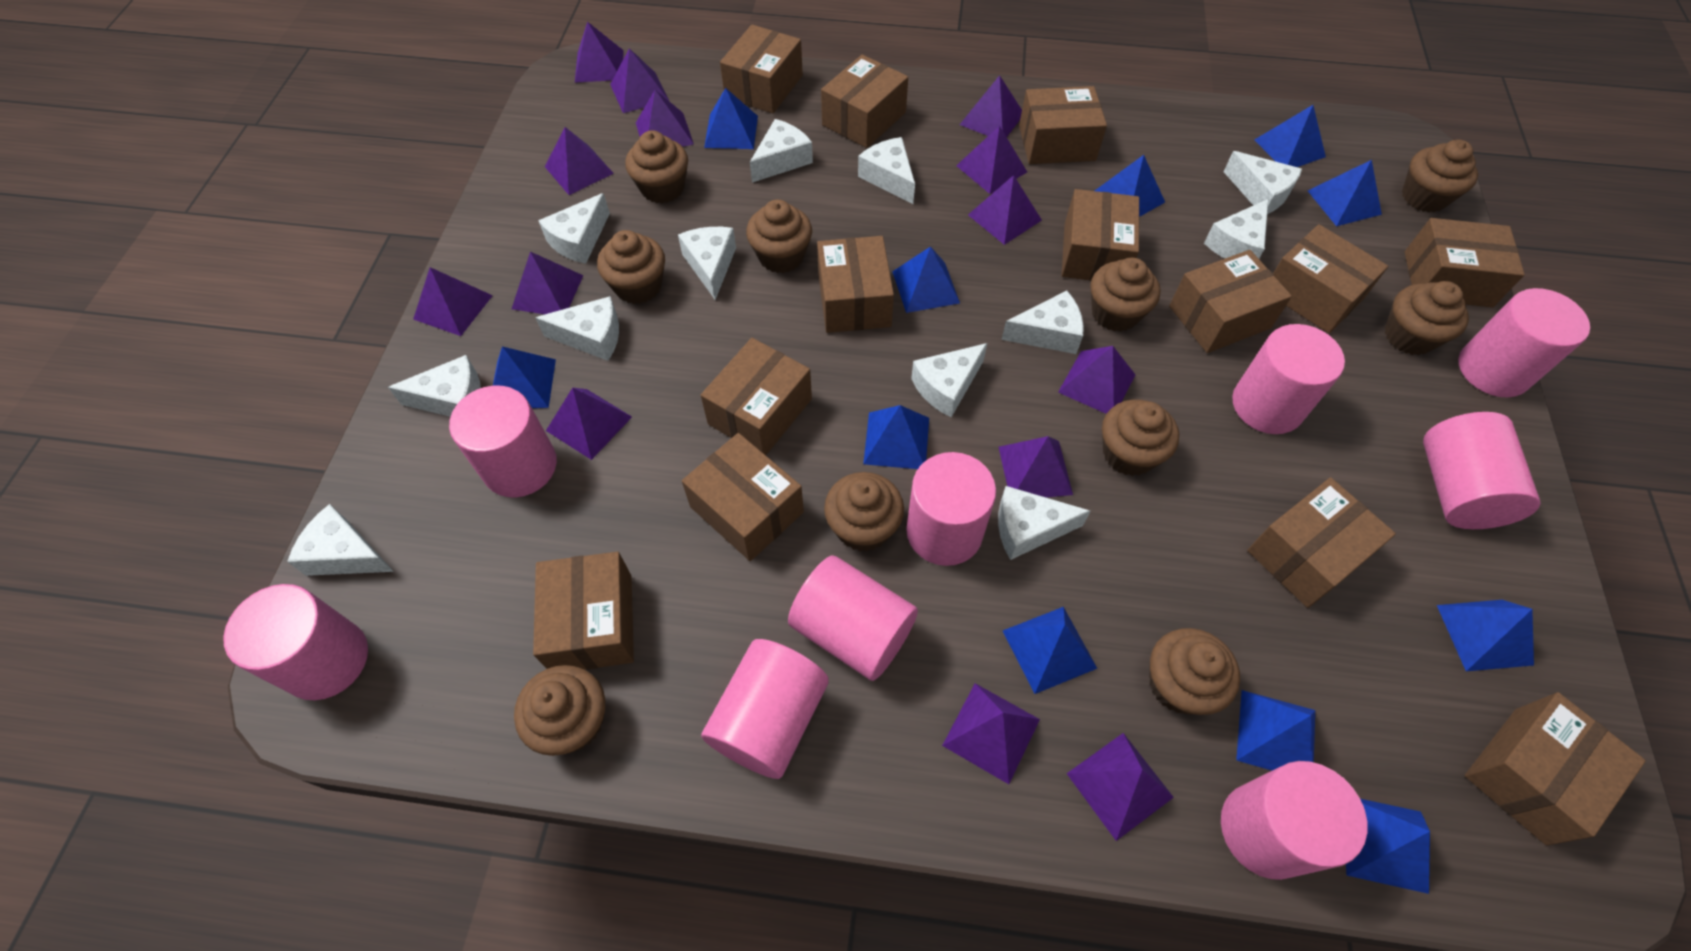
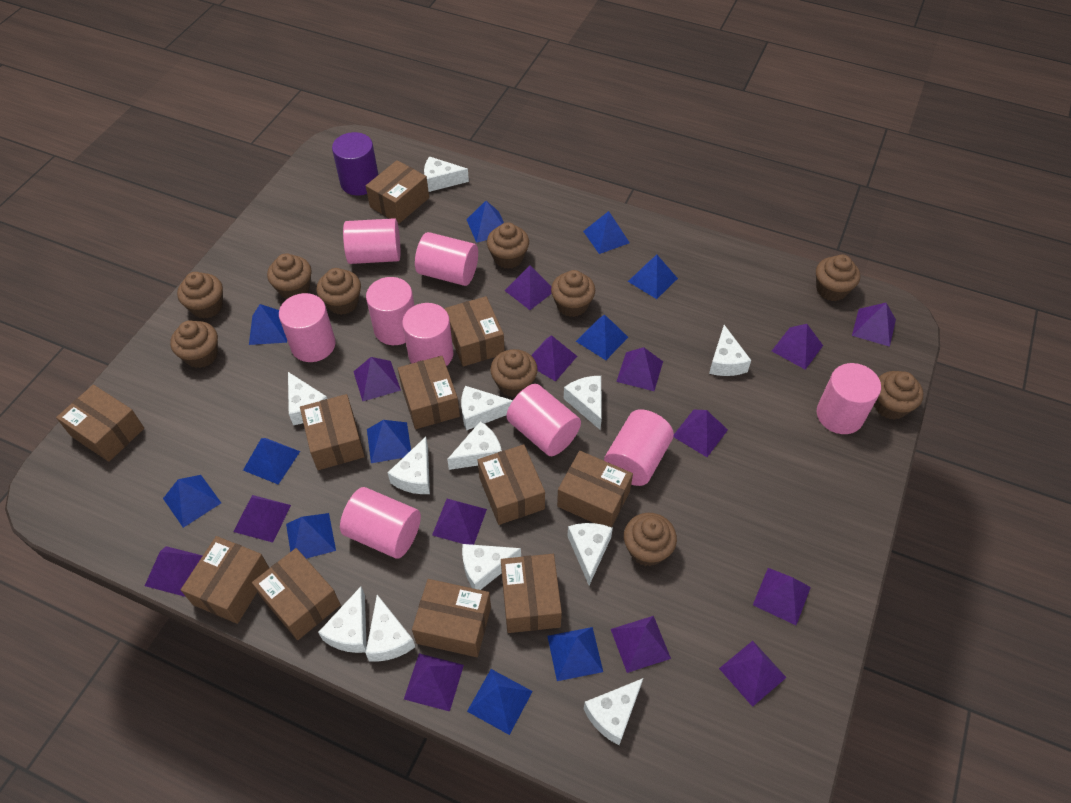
brown box: 13 -> 11
purple cylinder: 0 -> 1

